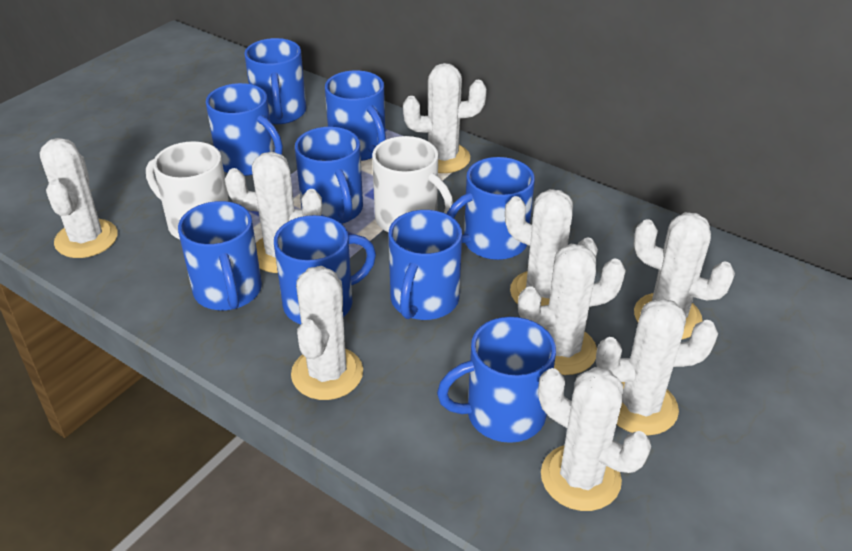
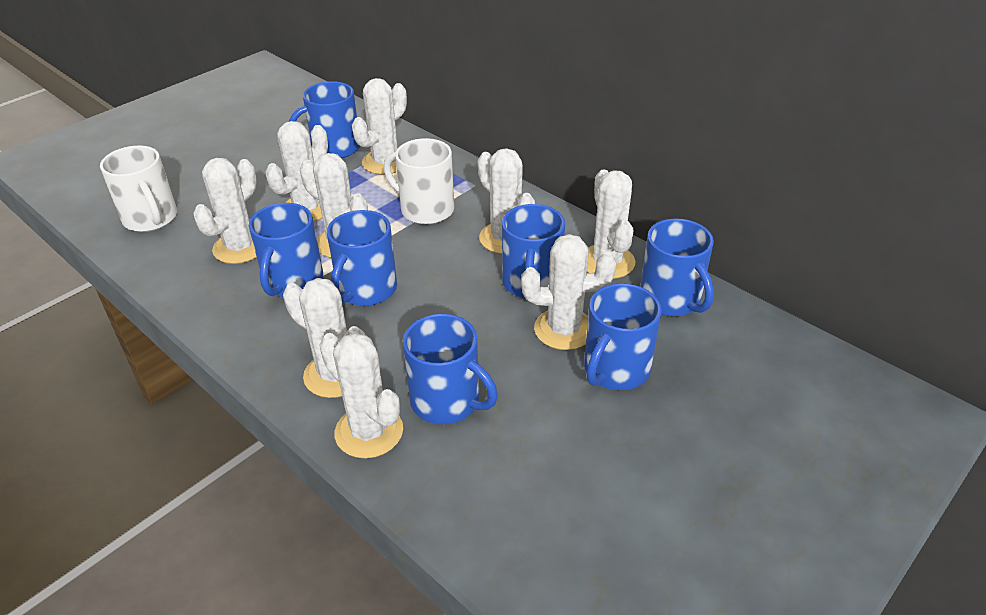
blue mug: 9 -> 7

